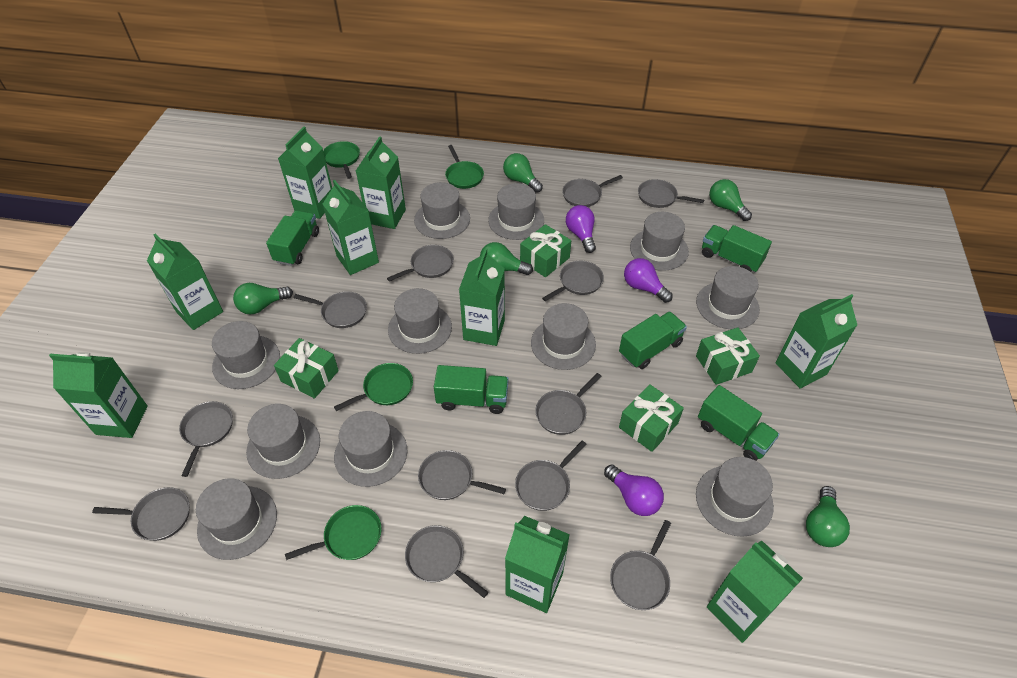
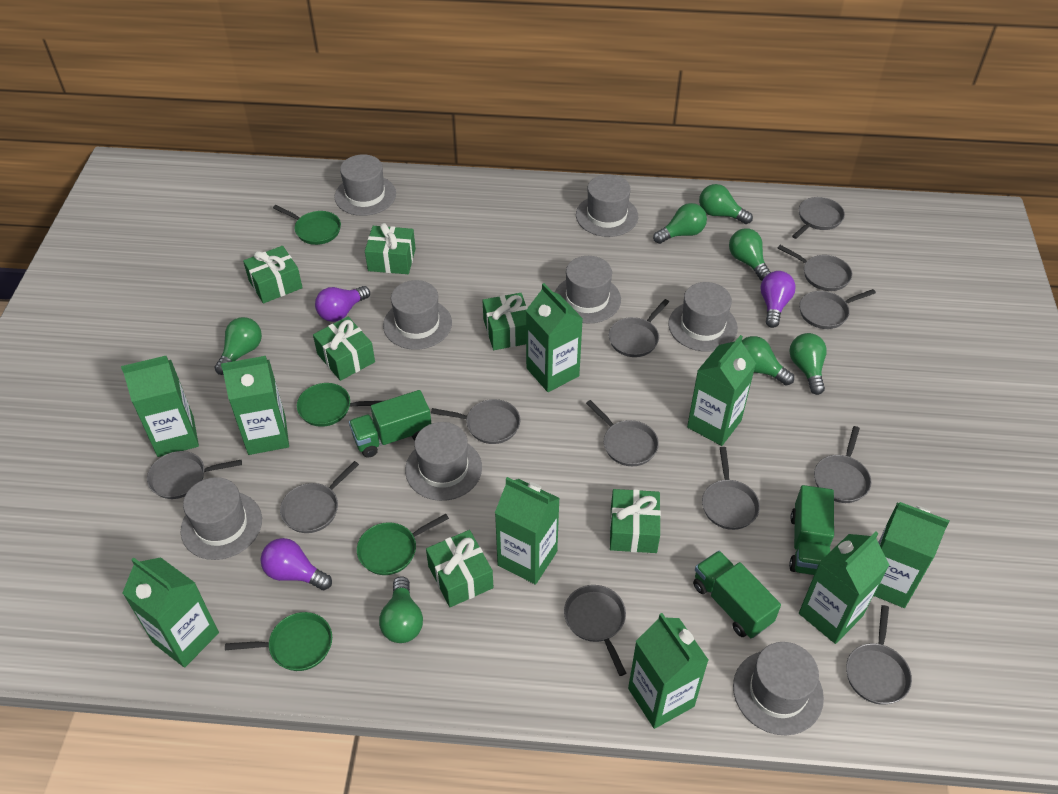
green gift: 4 -> 6
green light bulb: 5 -> 7
green truck: 5 -> 3
grey hat: 11 -> 8

